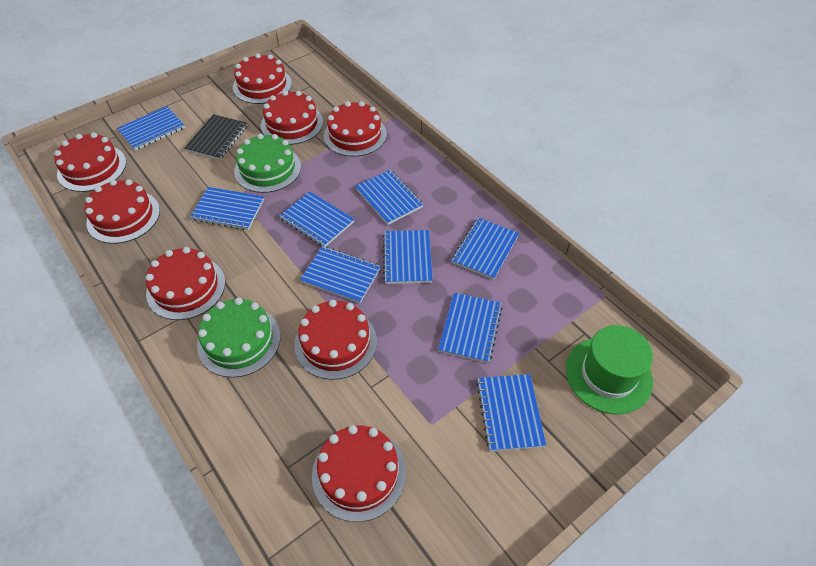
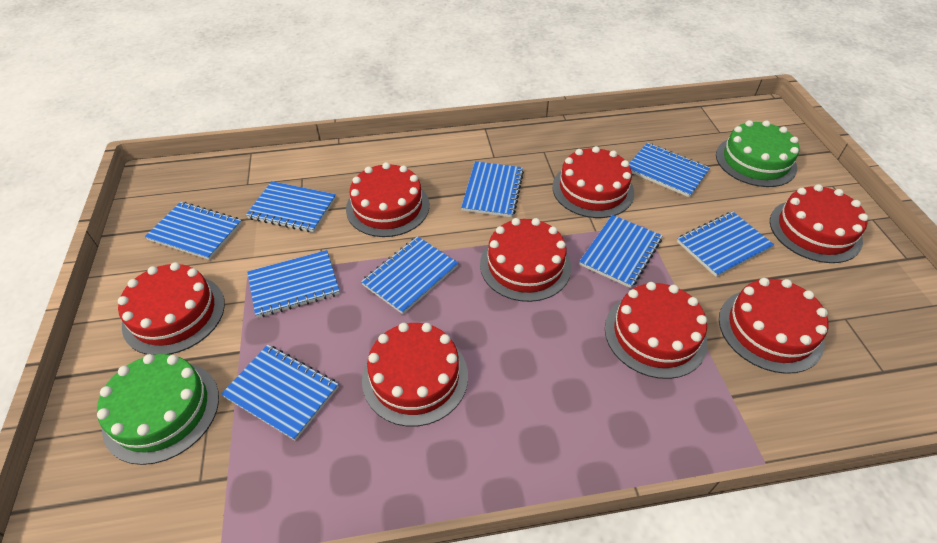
black notebook: 1 -> 0
green hat: 1 -> 0

